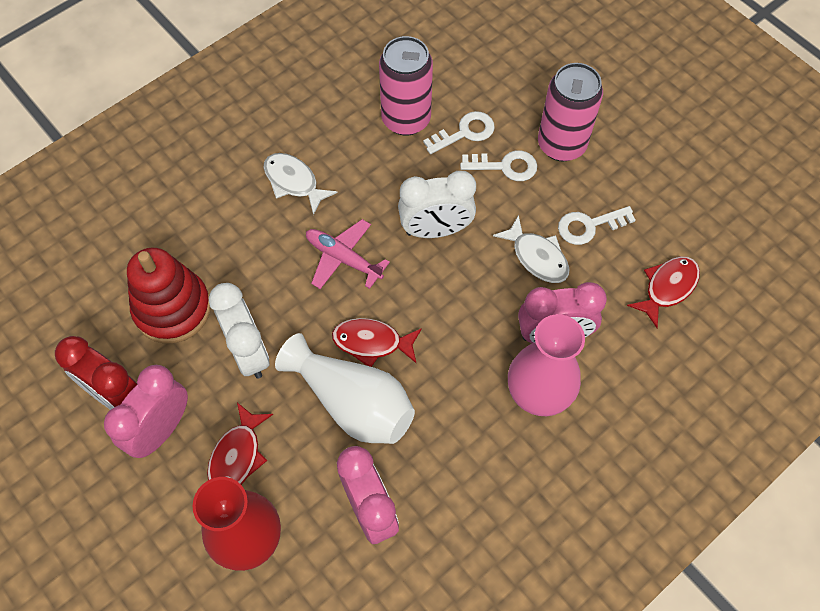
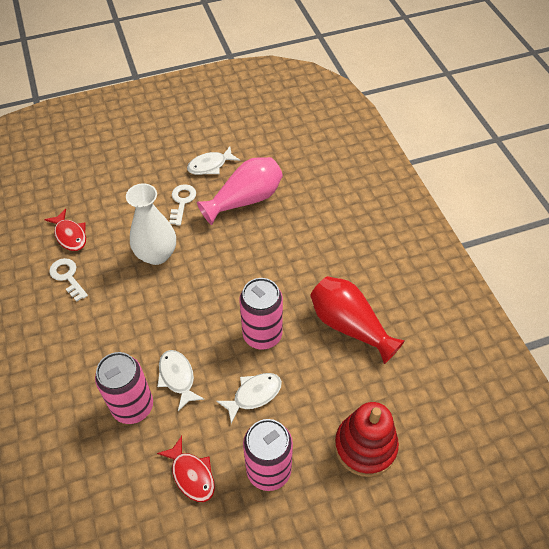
pink can: 2 -> 3
pink clock: 3 -> 0
pink plane: 1 -> 0
red clock: 1 -> 0
red fish: 3 -> 2
white clock: 2 -> 0
white fish: 2 -> 3
white key: 3 -> 2

